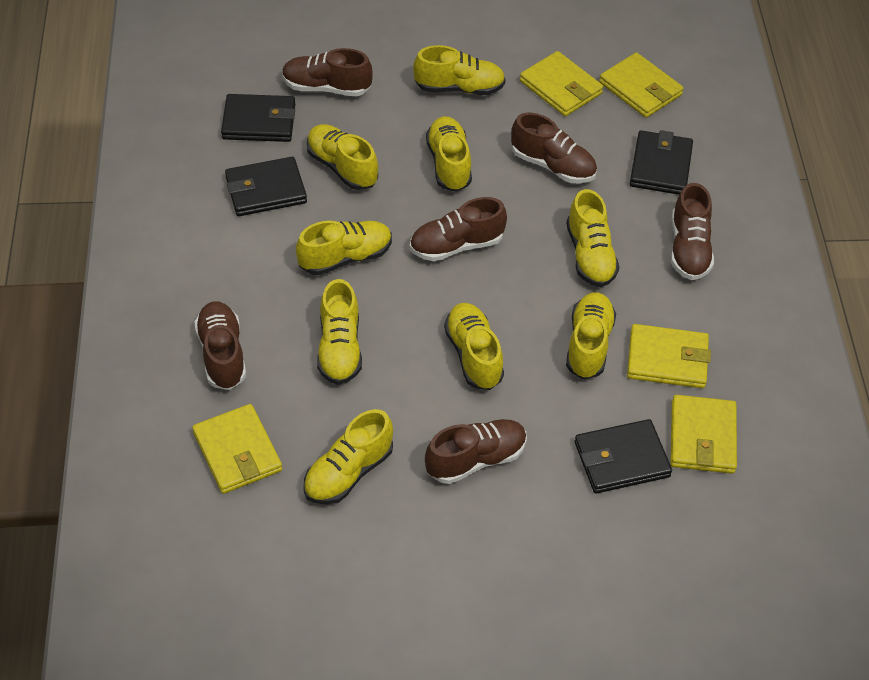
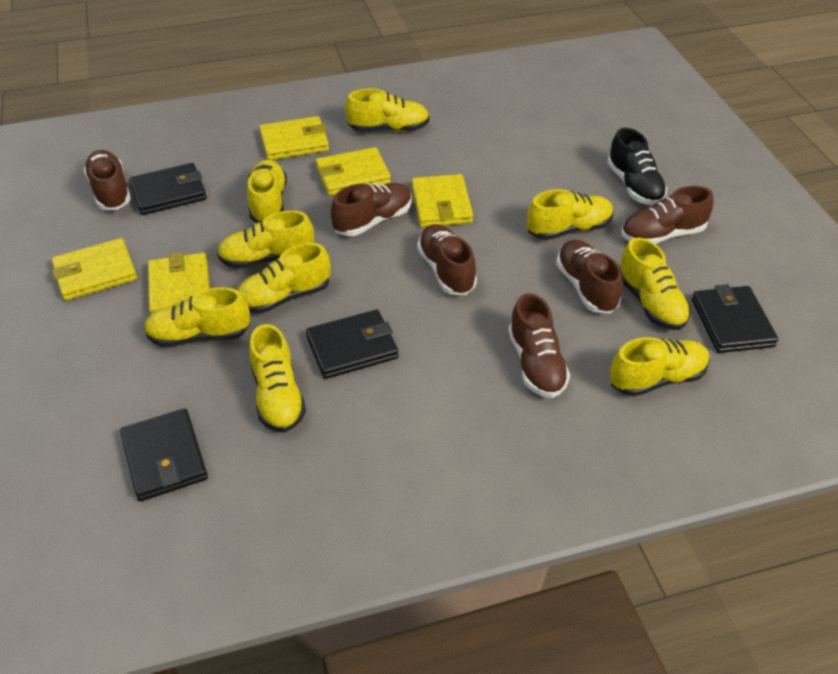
black shoe: 0 -> 1

